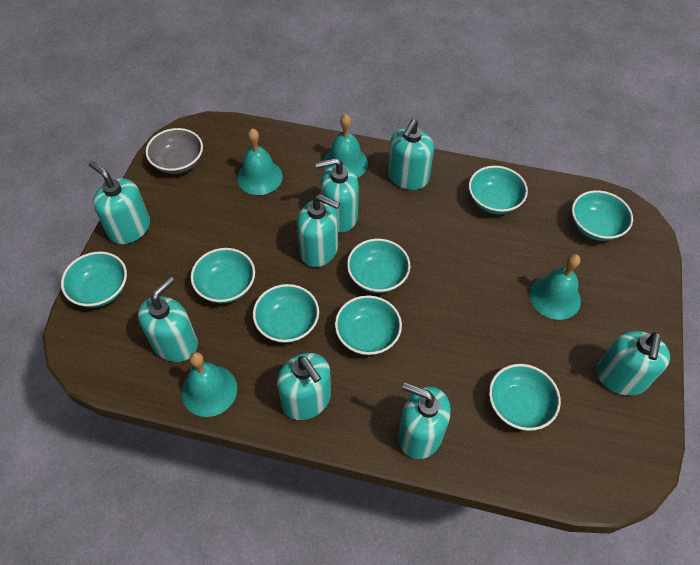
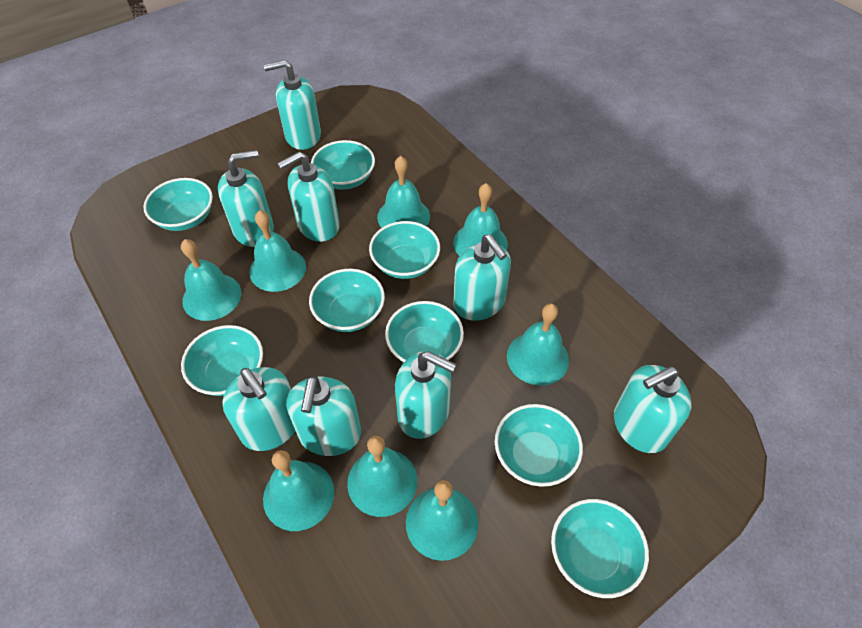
grey bowl: 1 -> 0
turquoise bell: 4 -> 8

